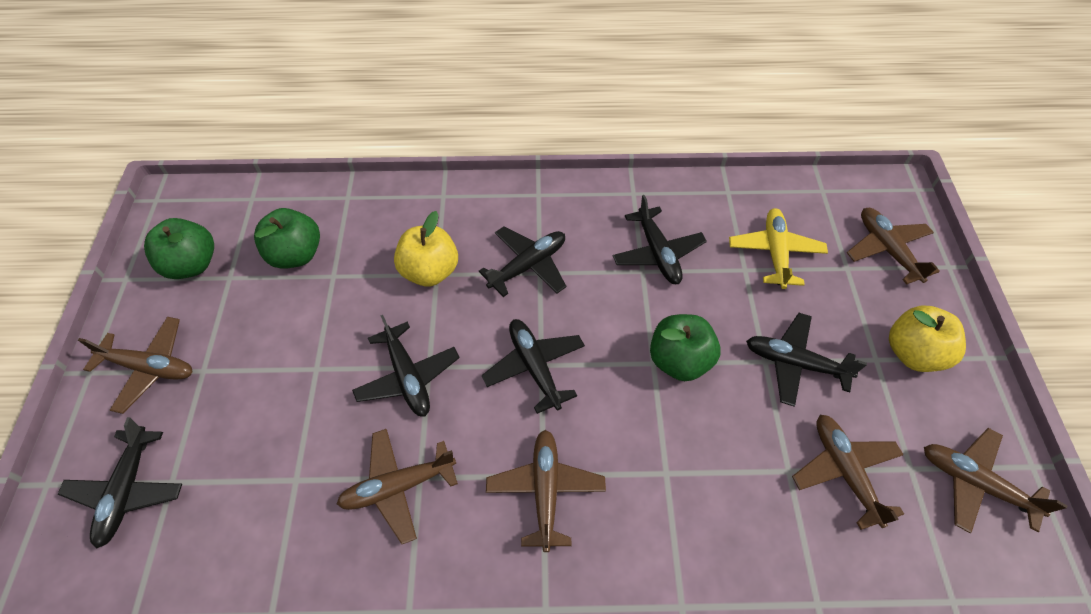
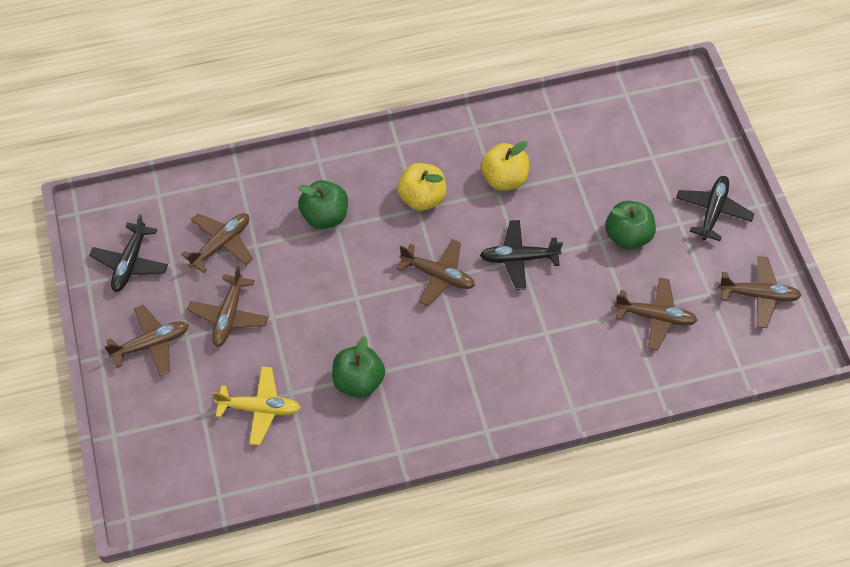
black plane: 6 -> 3

